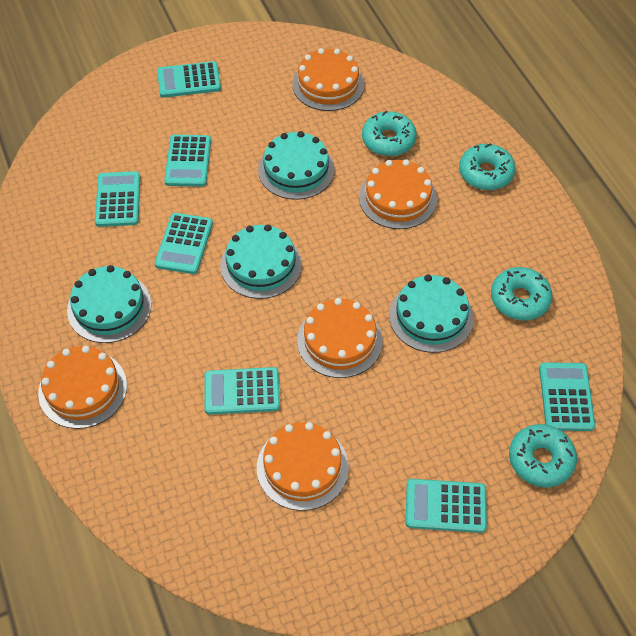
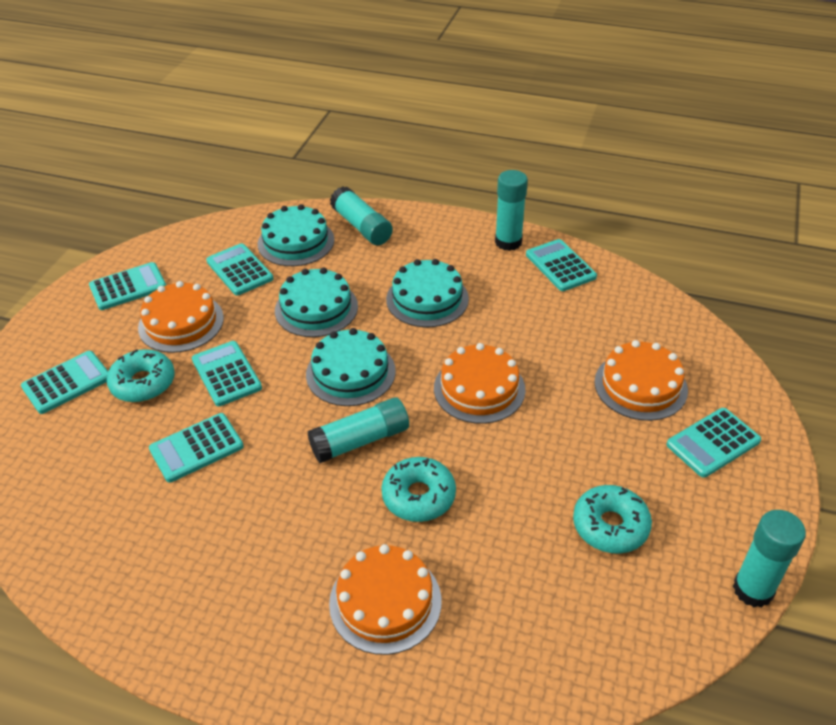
orange cake: 5 -> 4
turquoise donut: 4 -> 3
turquoise glue stick: 0 -> 4

